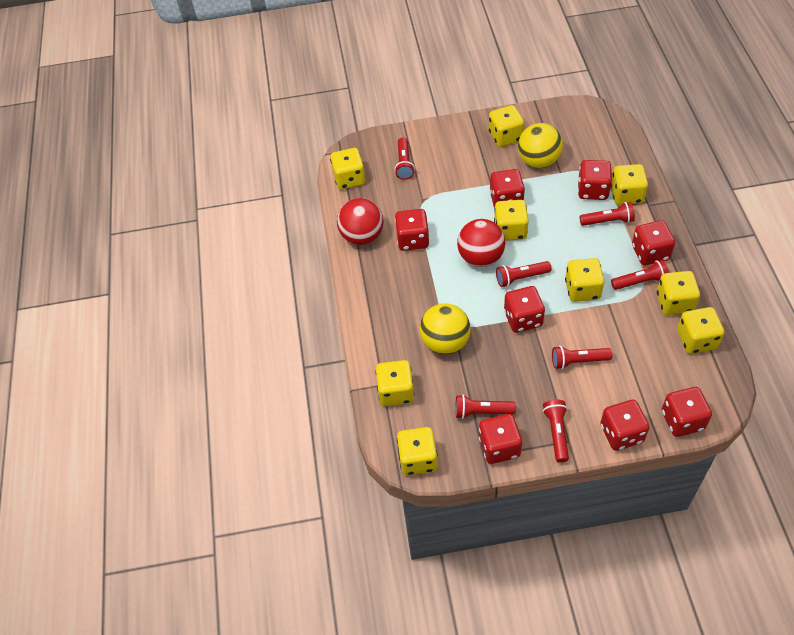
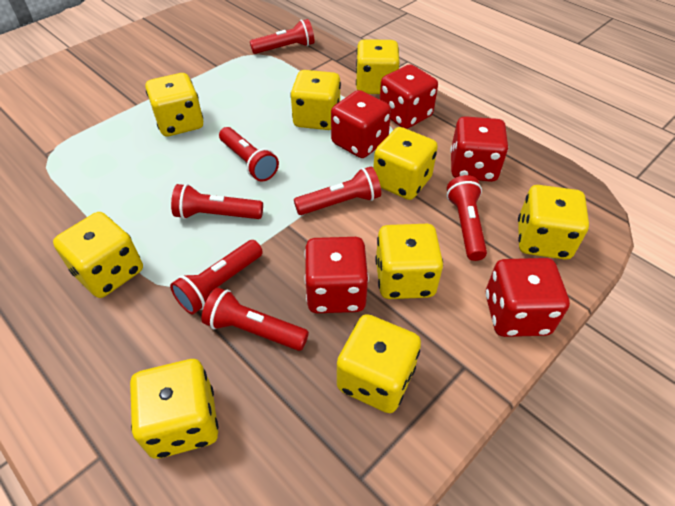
red ball: 2 -> 0
red dice: 8 -> 5
yellow ball: 2 -> 0

